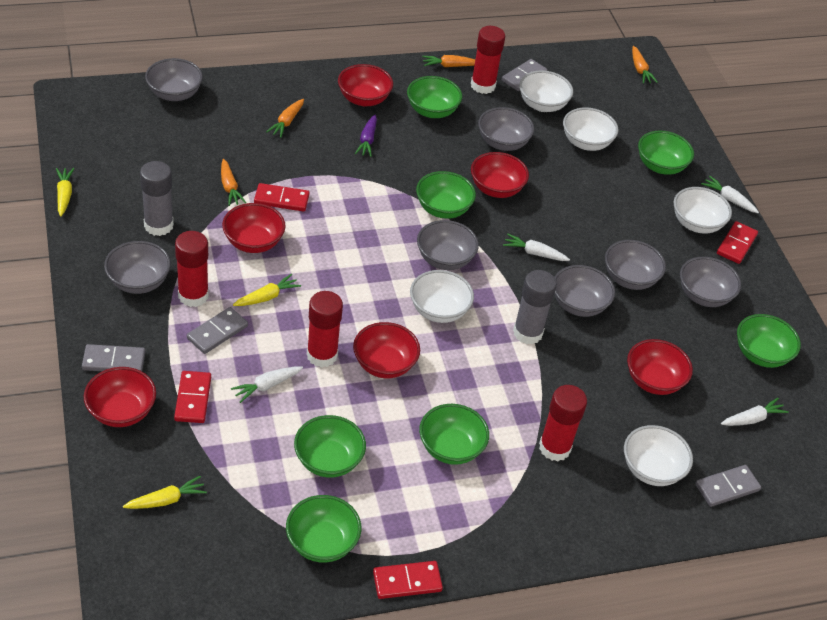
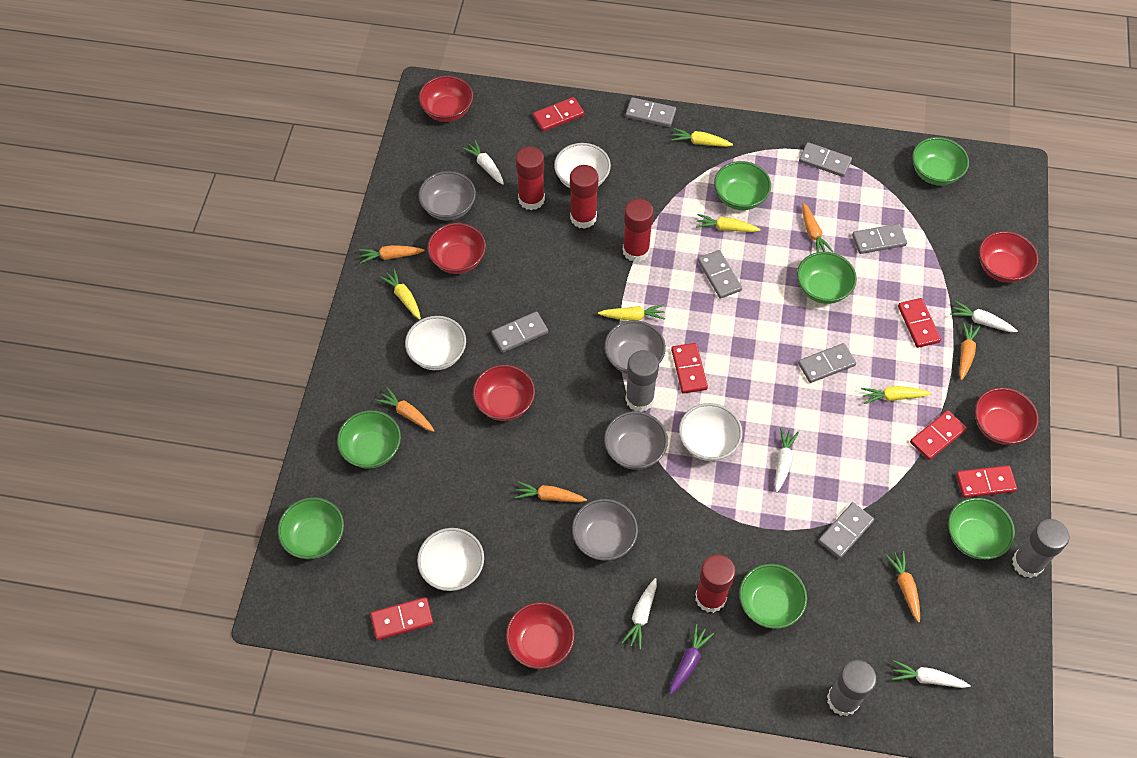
grey bowl: 7 -> 4
grey domino: 4 -> 7
grey glue stick: 2 -> 3
orange carrot: 4 -> 6
red domino: 4 -> 6
white bowl: 5 -> 4
white carrot: 4 -> 5
yellow carrot: 3 -> 5

